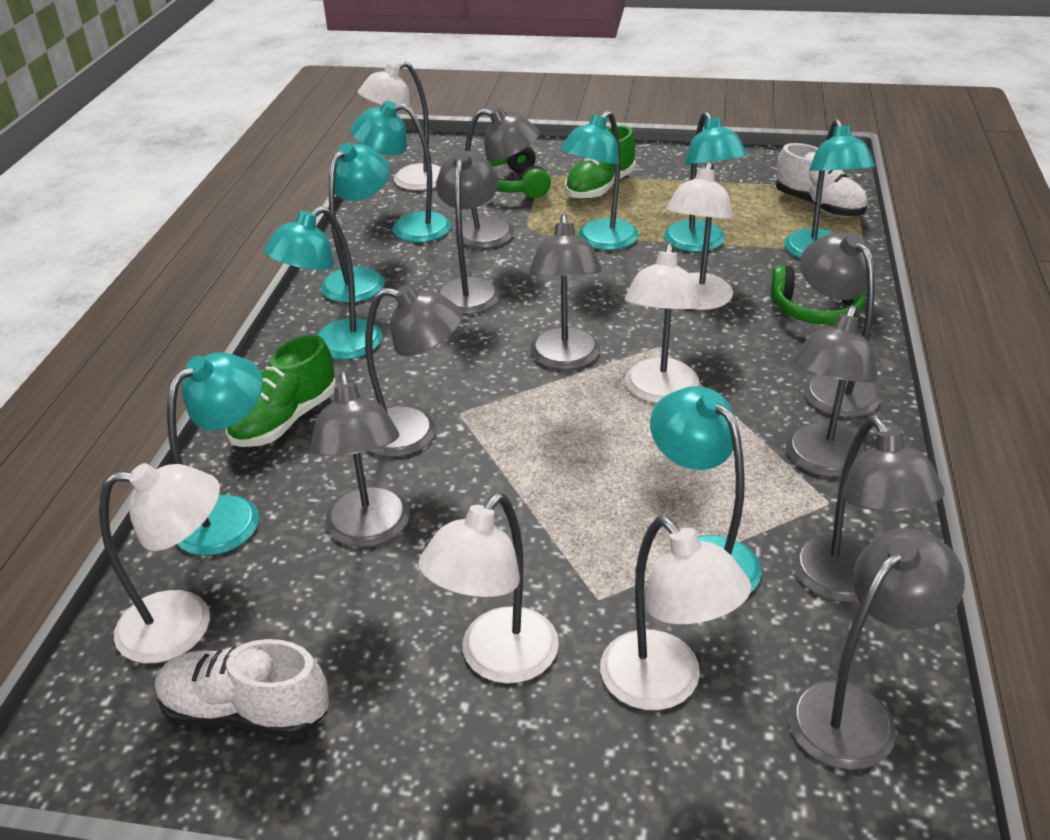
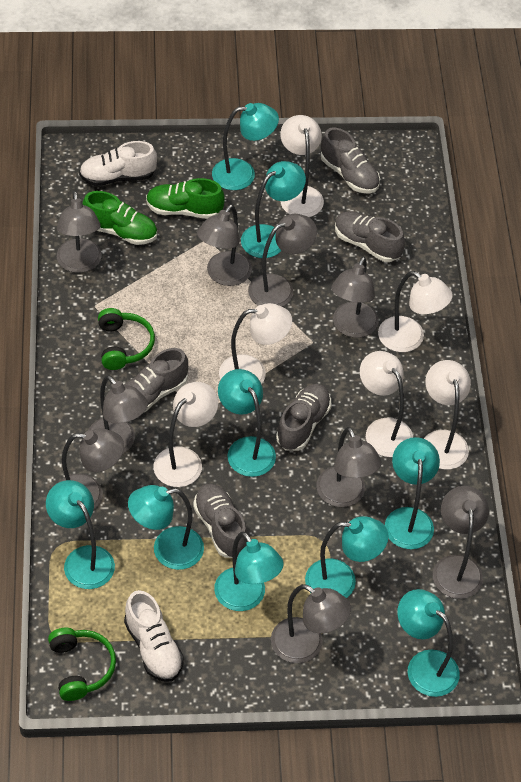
grey shoe: 0 -> 5
turquoise lamp: 8 -> 9

